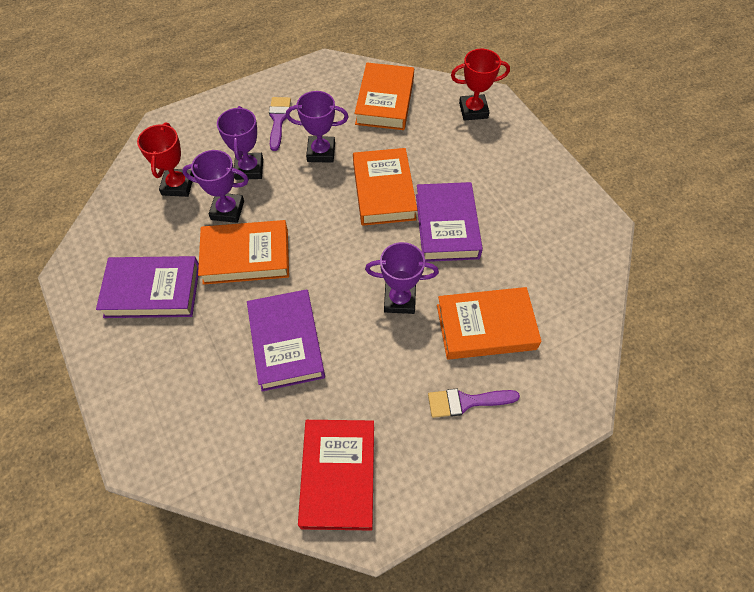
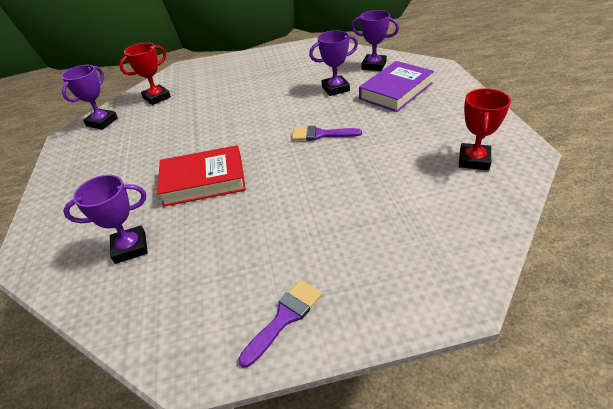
orange book: 4 -> 0
purple book: 3 -> 1

